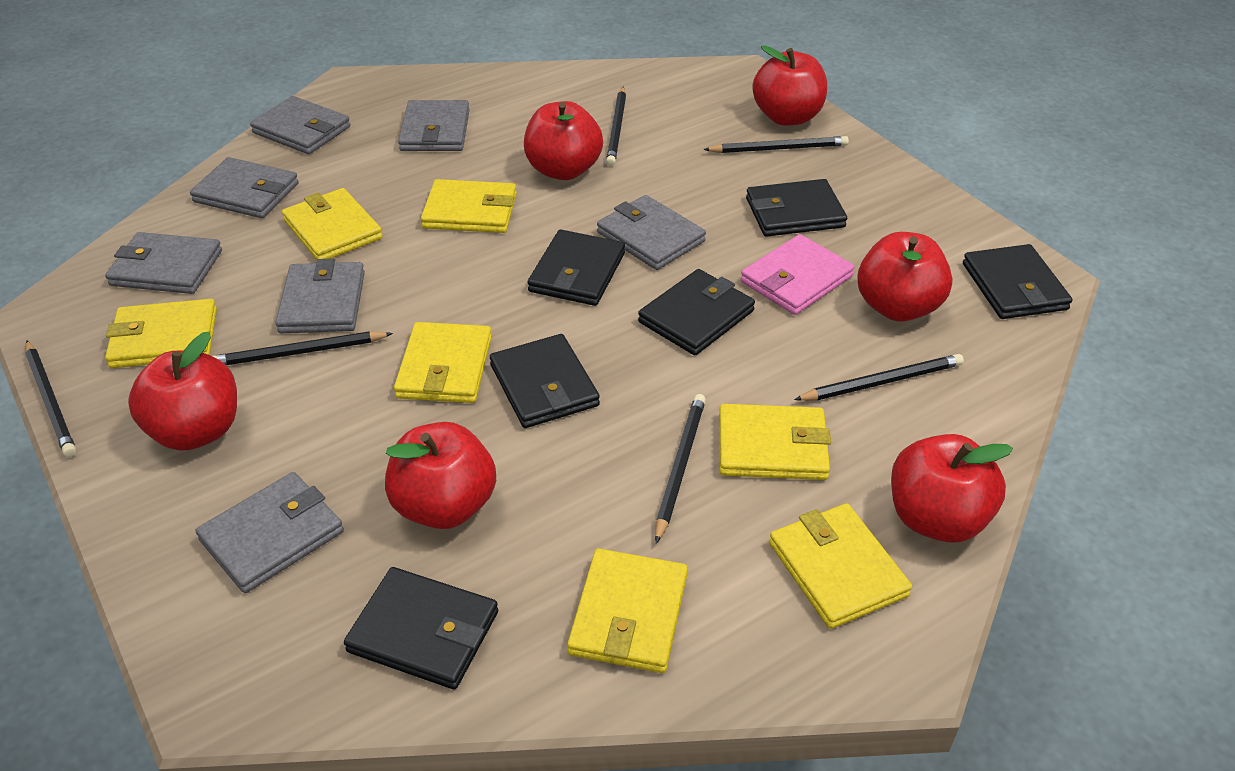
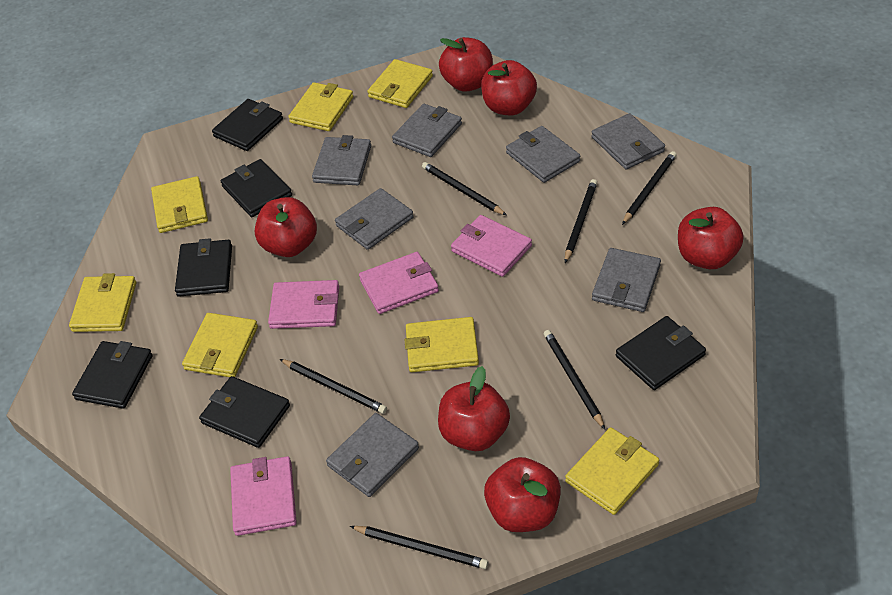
pink wallet: 1 -> 4

